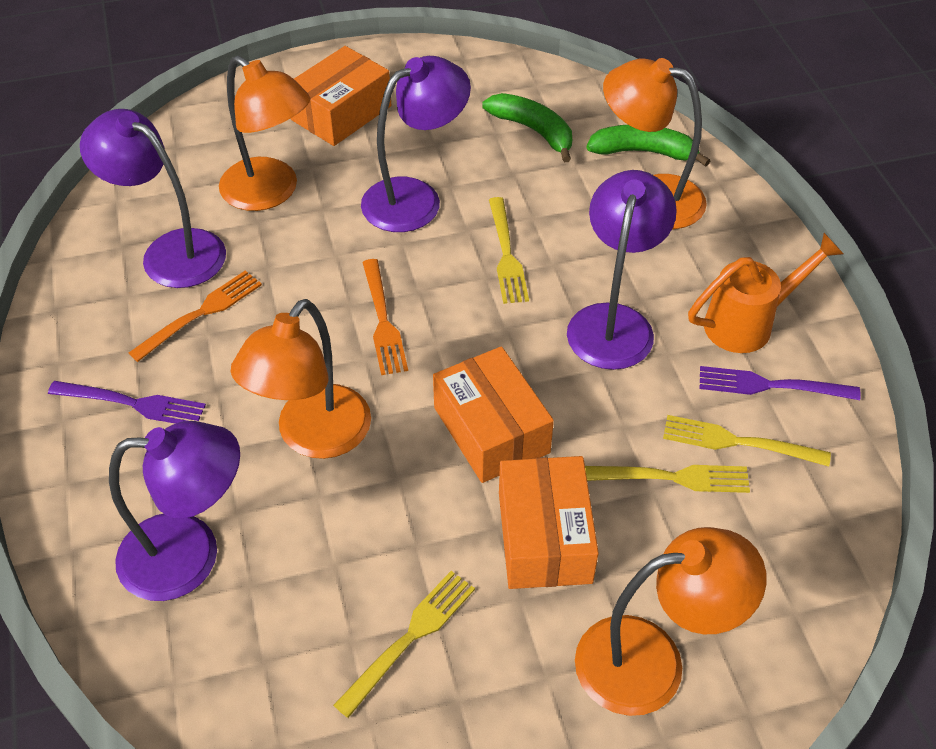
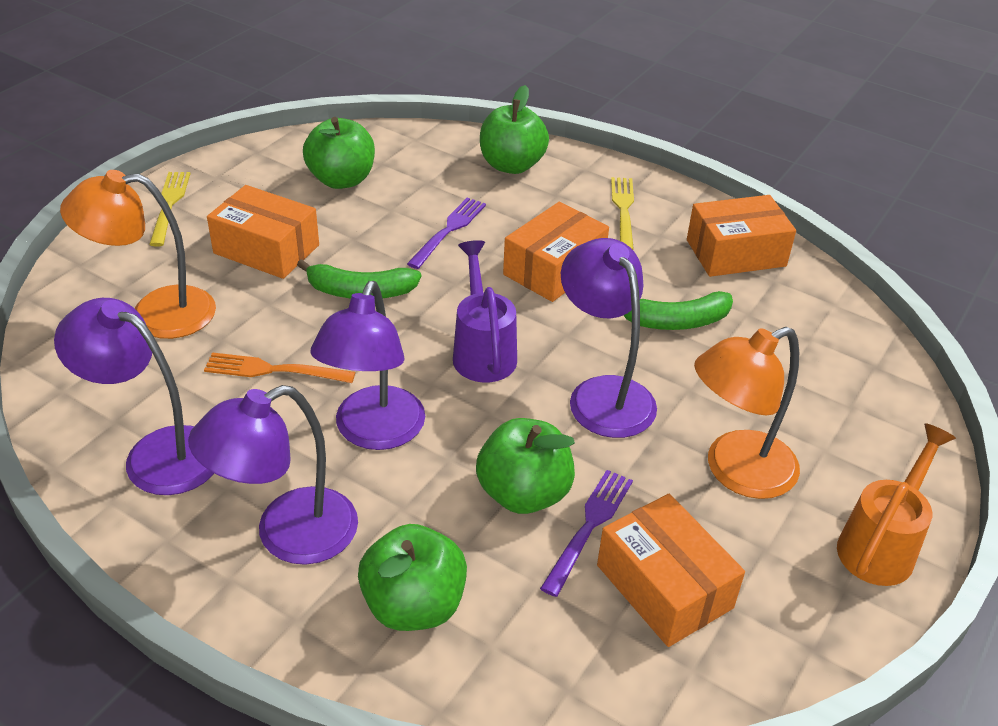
green apple: 0 -> 4
orange box: 3 -> 4
orange fork: 2 -> 1
orange lamp: 4 -> 2
purple watering can: 0 -> 1
yellow fork: 4 -> 2

